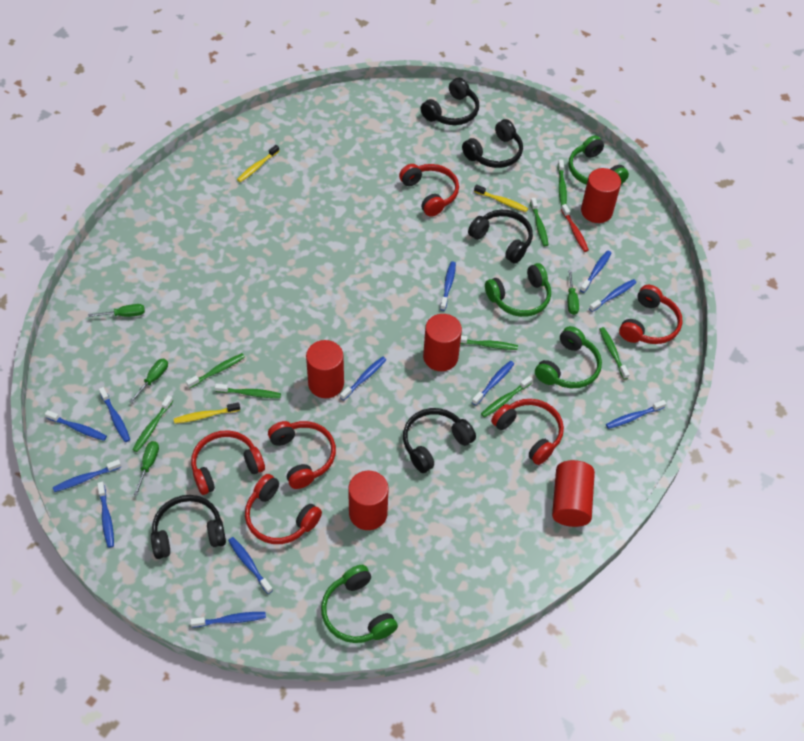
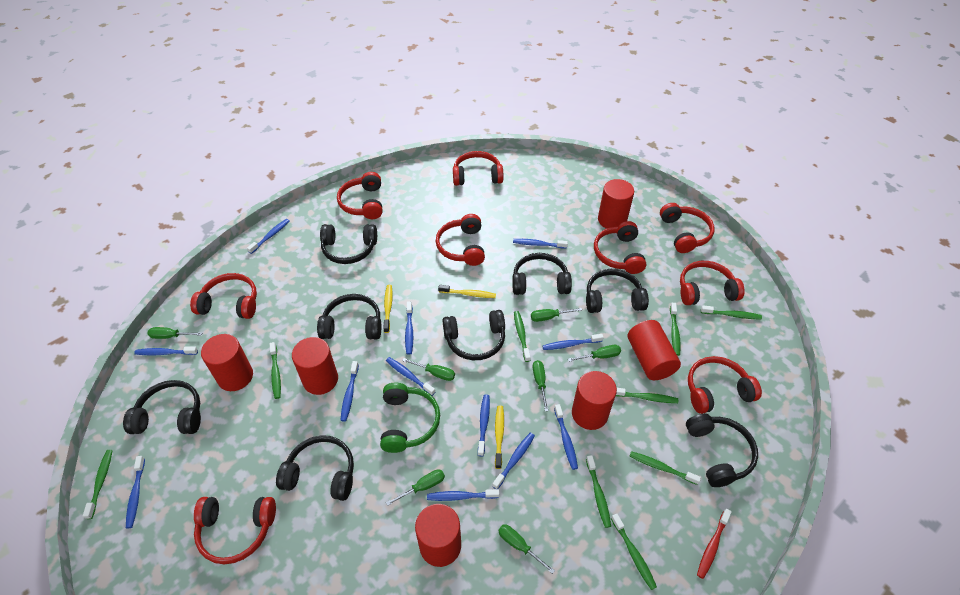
black headphones: 5 -> 8
green headphones: 4 -> 1
green screwdriver: 4 -> 7
green toothbrush: 8 -> 9
red cylinder: 5 -> 6
red headphones: 6 -> 9

